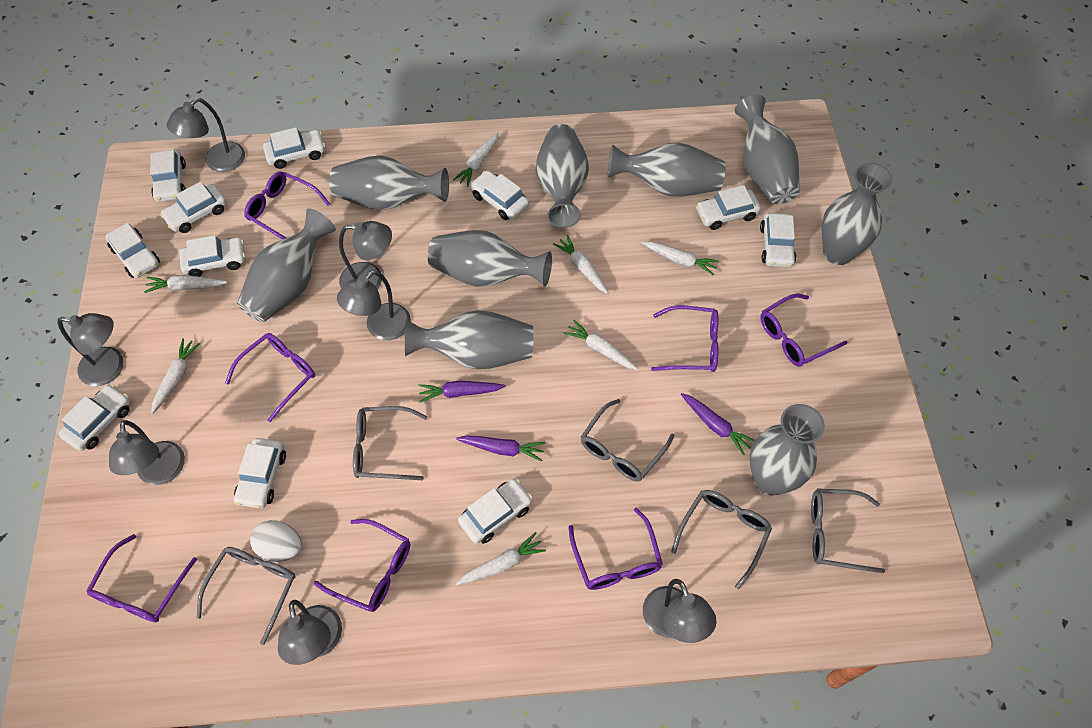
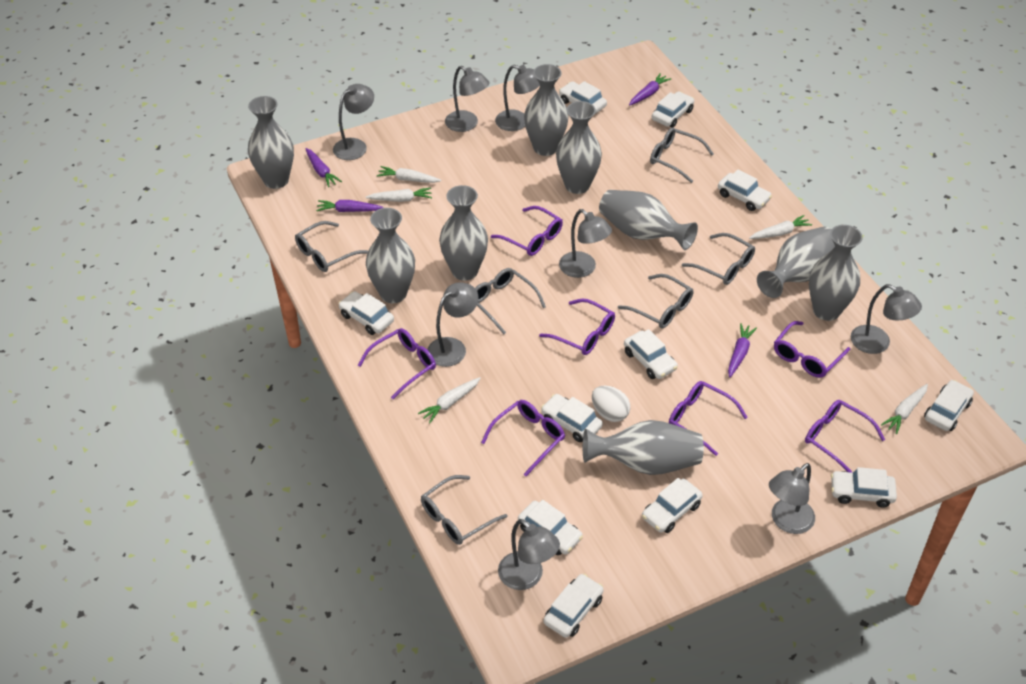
grey glasses: 5 -> 6
grey lamp: 7 -> 8
purple carrot: 3 -> 4
white carrot: 7 -> 5

